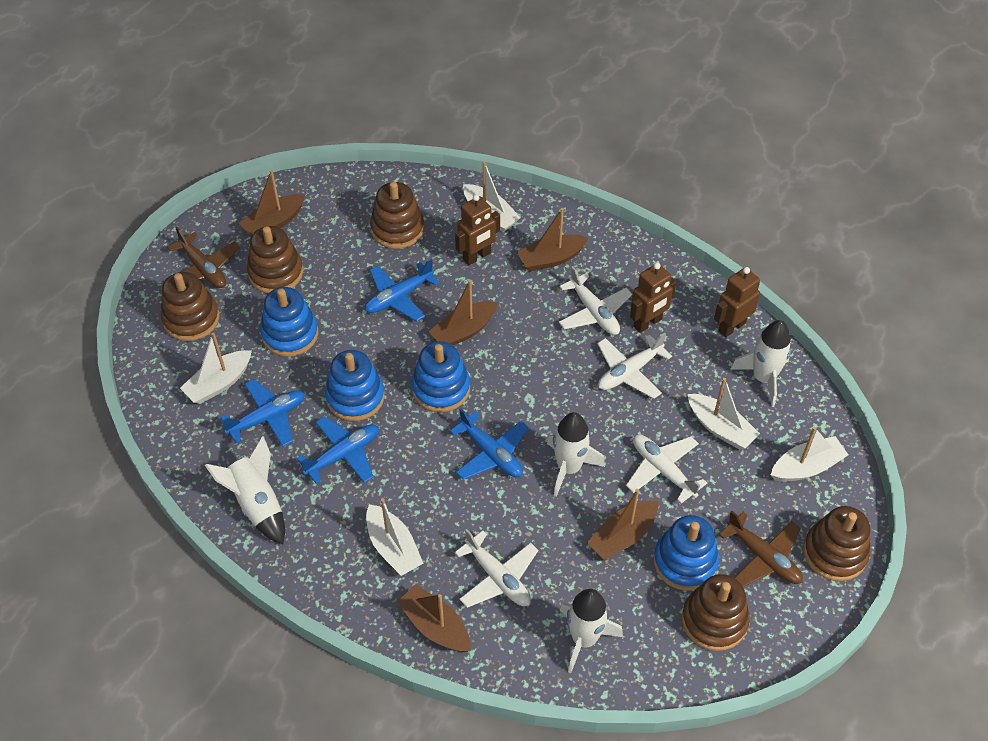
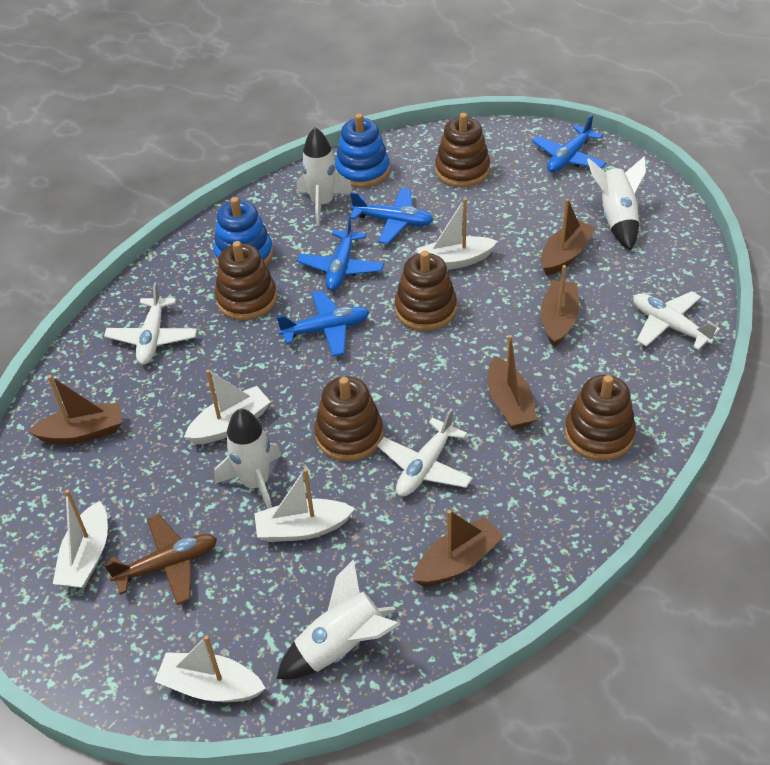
blue stacking toy: 4 -> 2
brown plane: 2 -> 1
brown robot: 3 -> 0
white plane: 4 -> 3

